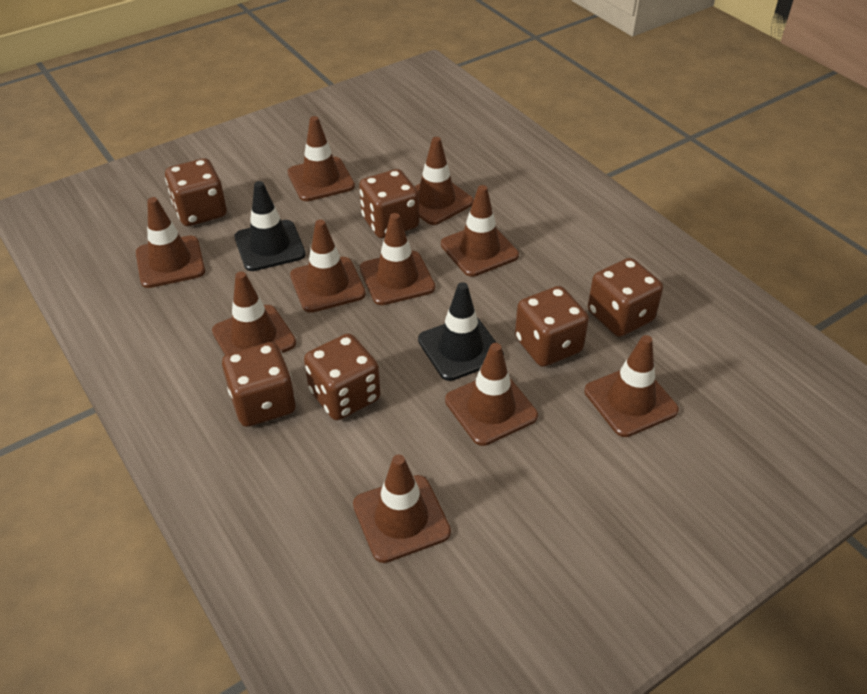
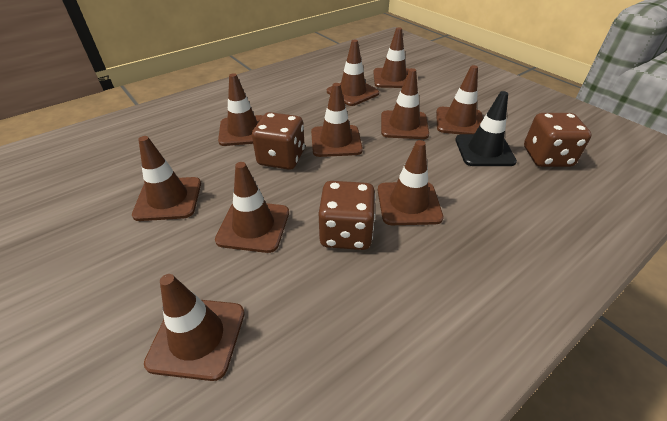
black traffic cone: 2 -> 1
brown dice: 6 -> 3

